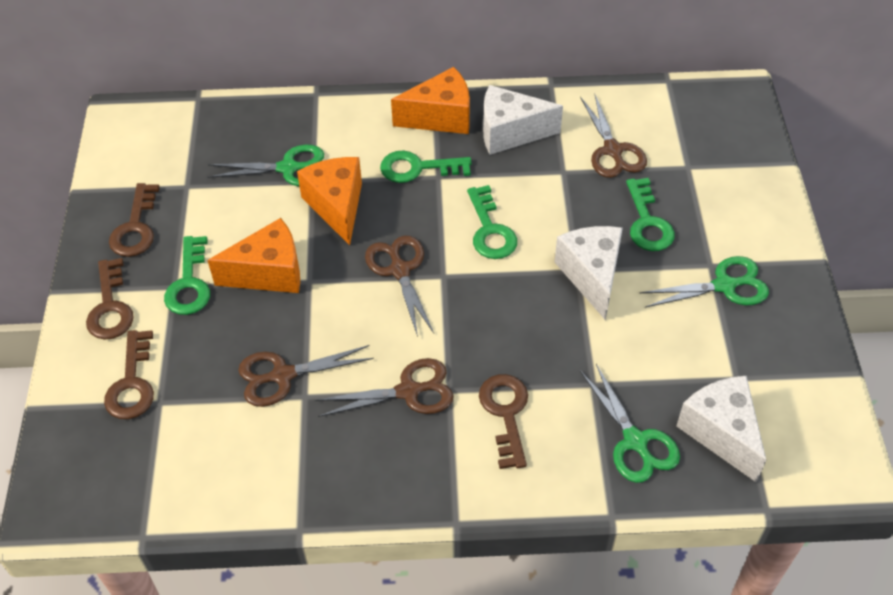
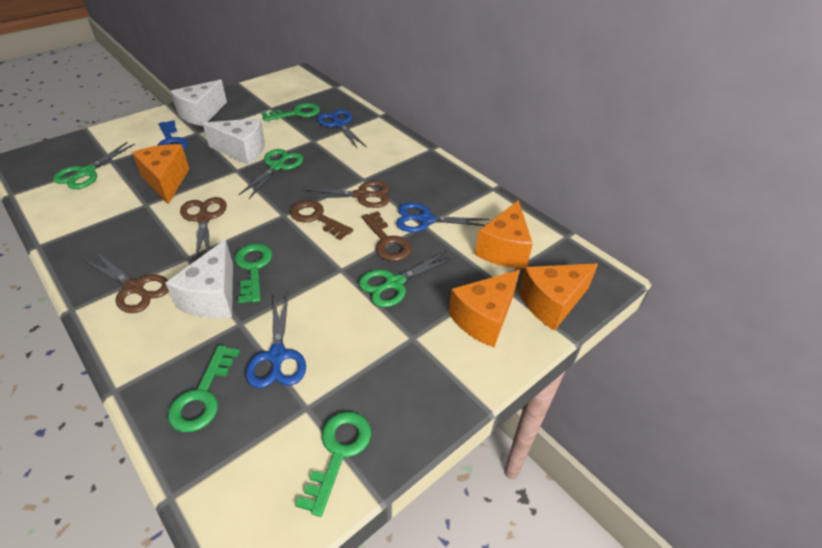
blue key: 0 -> 1
blue scissors: 0 -> 3
brown key: 4 -> 2
brown scissors: 4 -> 3
orange cheese: 3 -> 4

